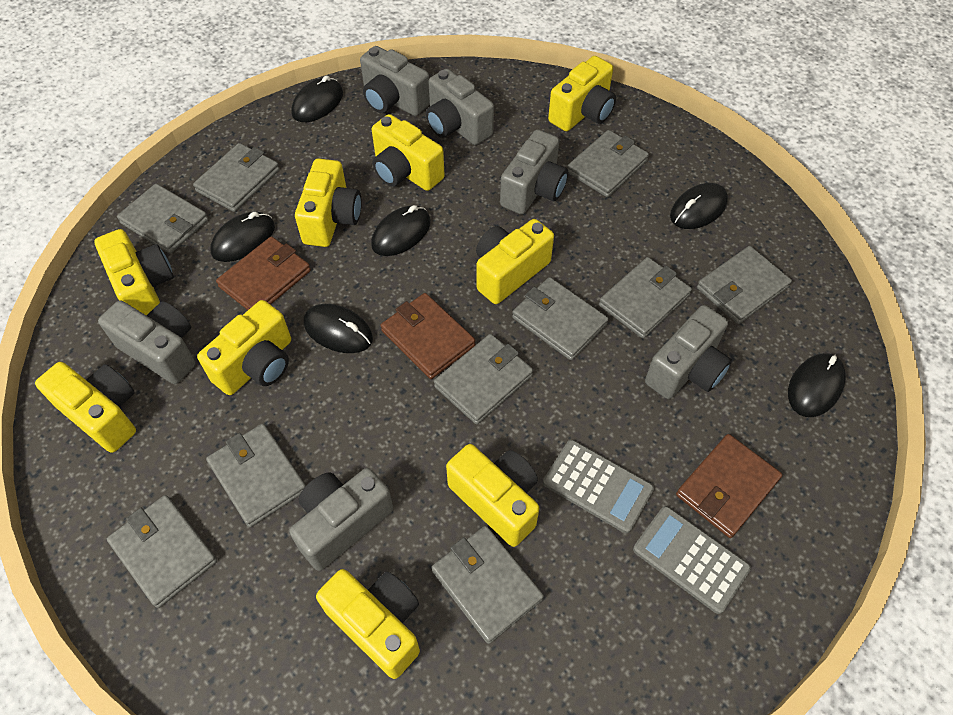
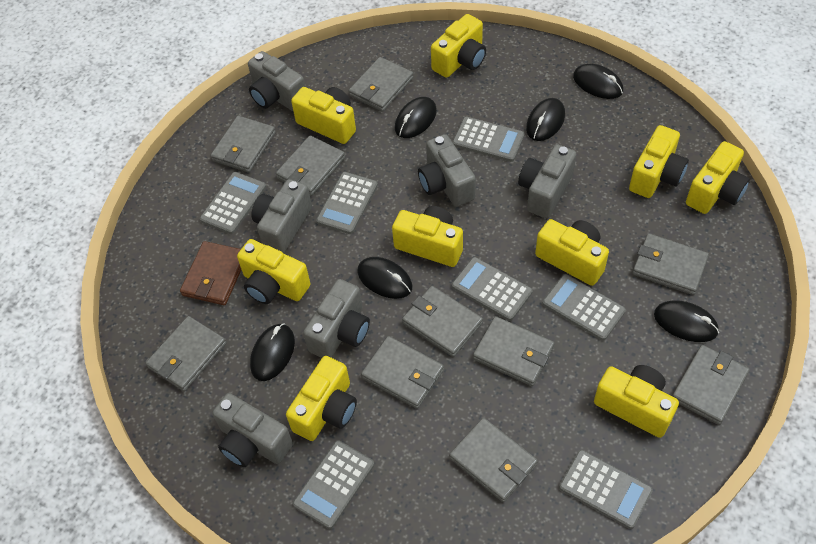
brown wallet: 3 -> 1
grey calculator: 2 -> 7

